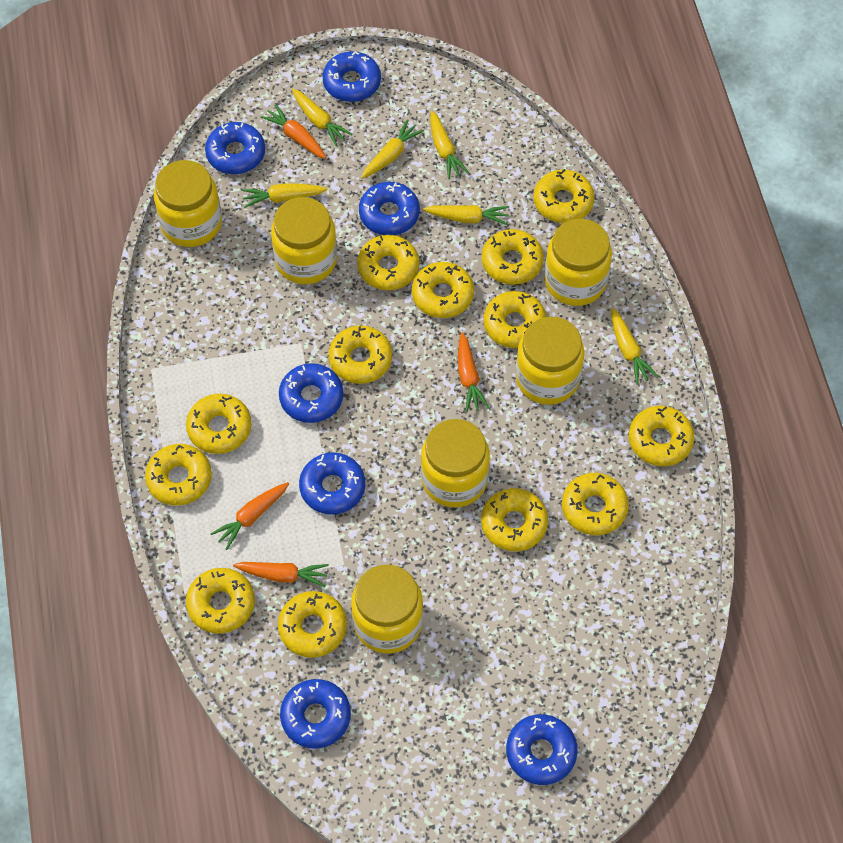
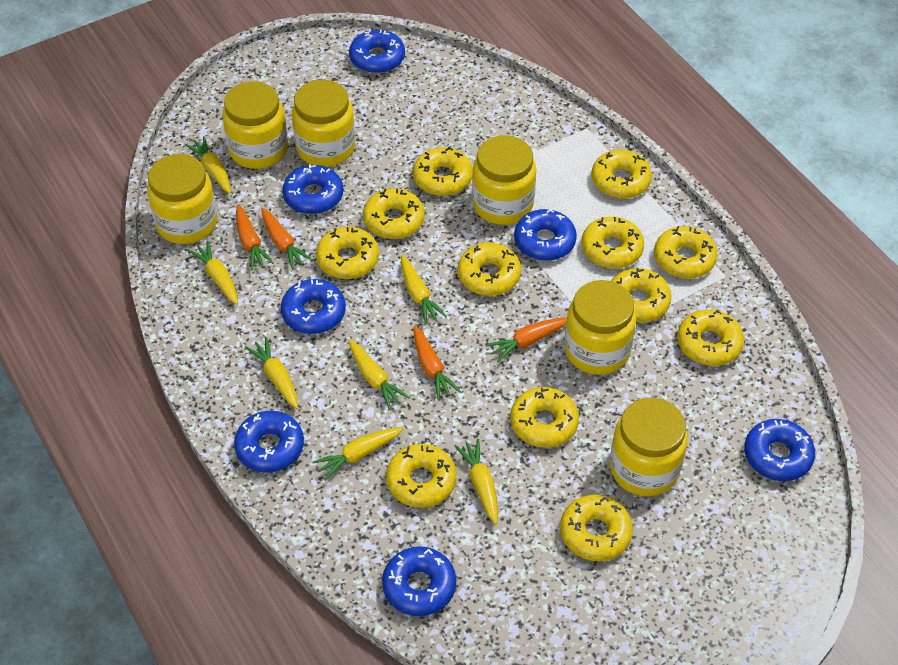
yellow carrot: 6 -> 7
yellow donut: 13 -> 12

